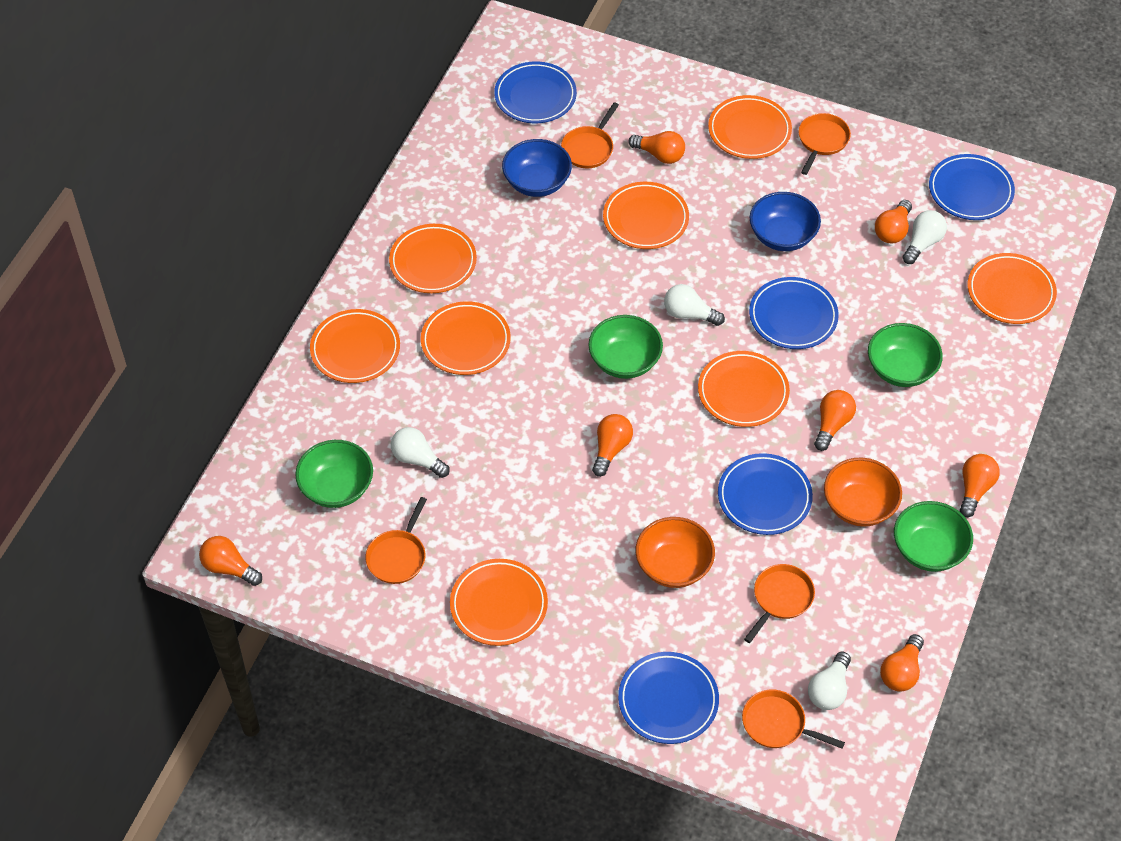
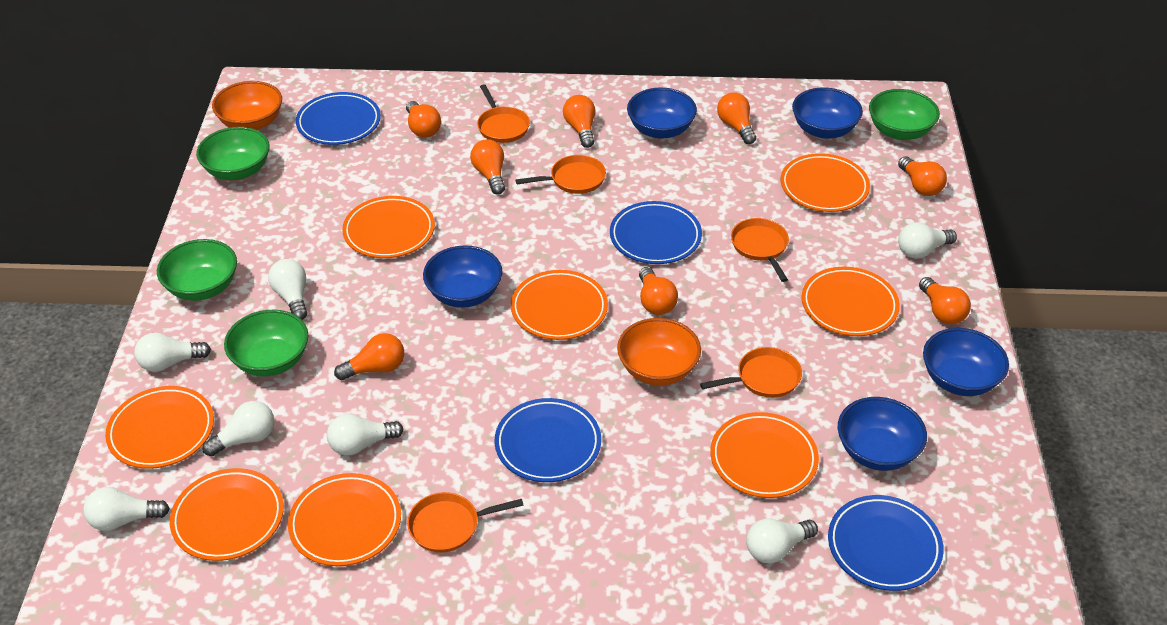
blue bowl: 2 -> 5
blue plate: 5 -> 4
orange light bulb: 7 -> 8
white light bulb: 4 -> 7

